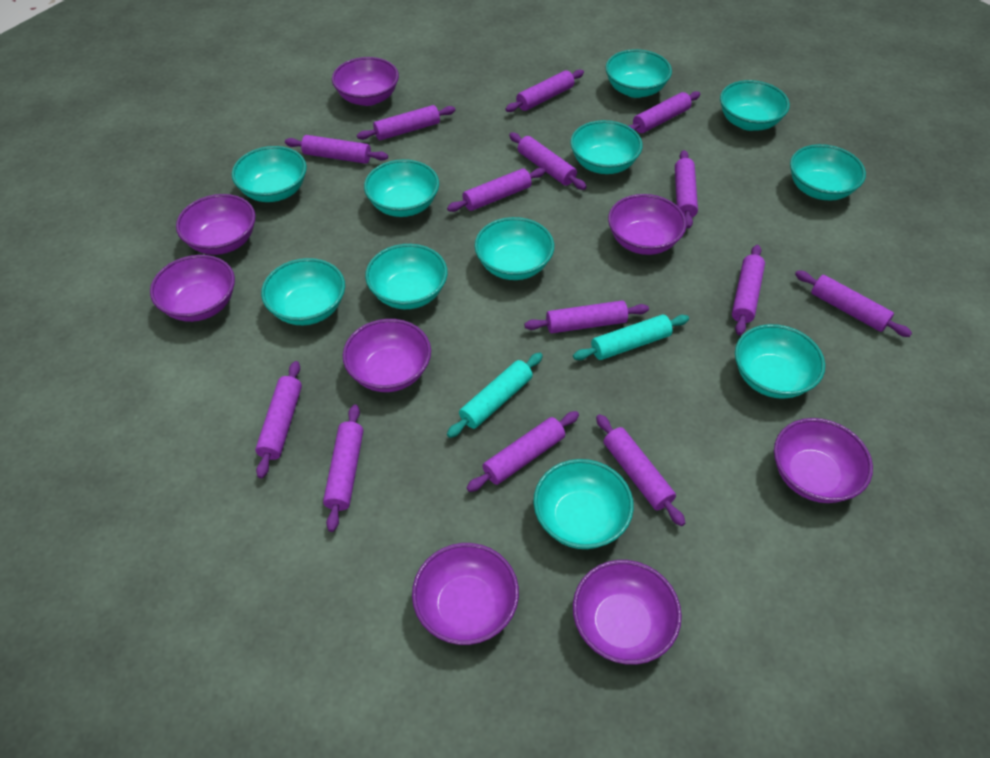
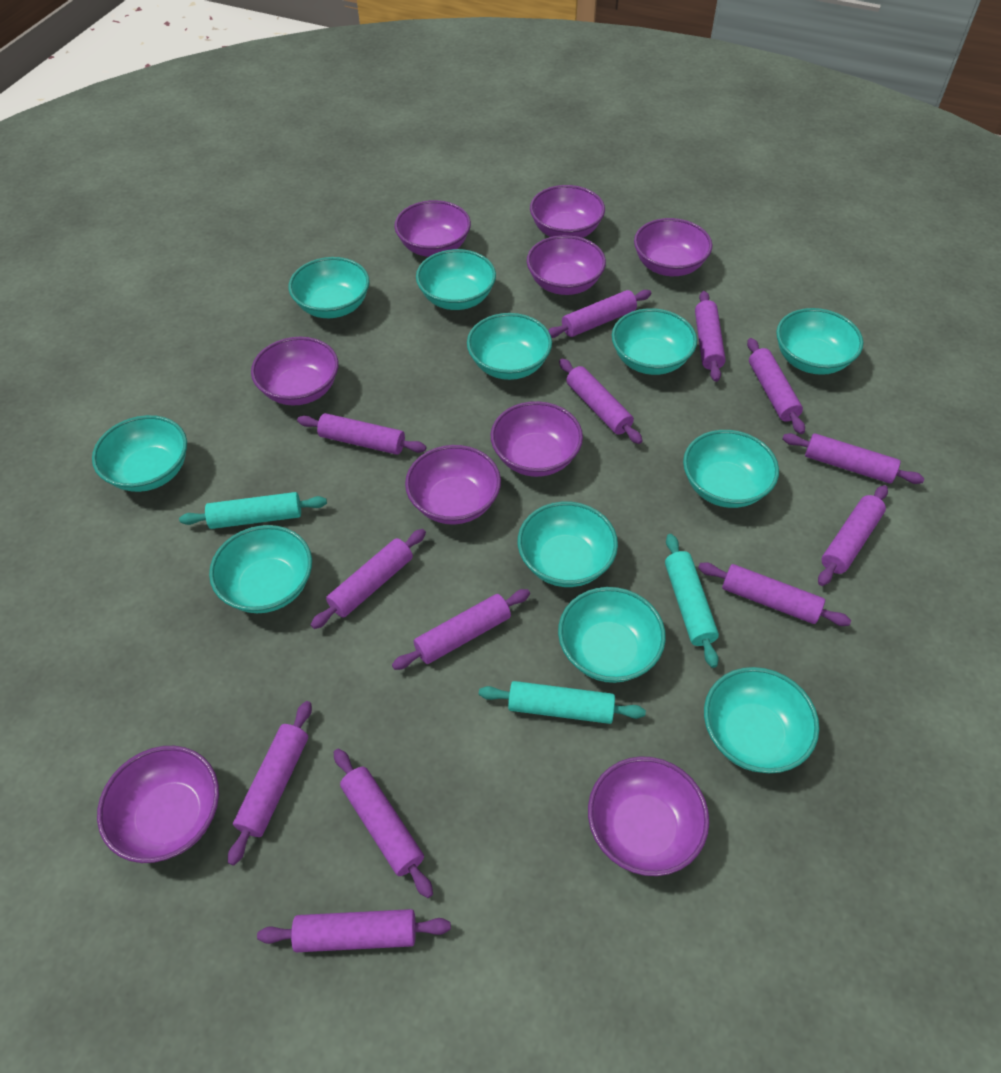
purple bowl: 8 -> 9
purple rolling pin: 14 -> 13
turquoise rolling pin: 2 -> 3

